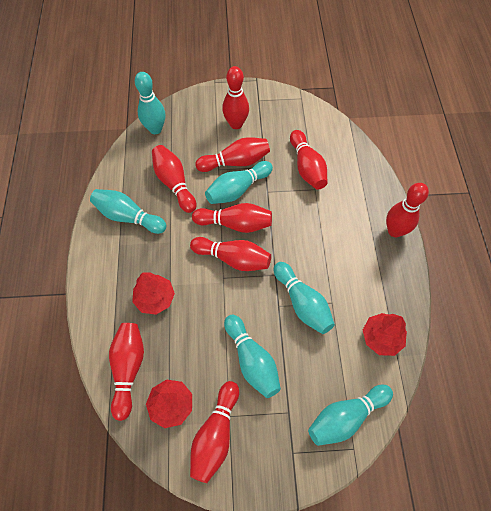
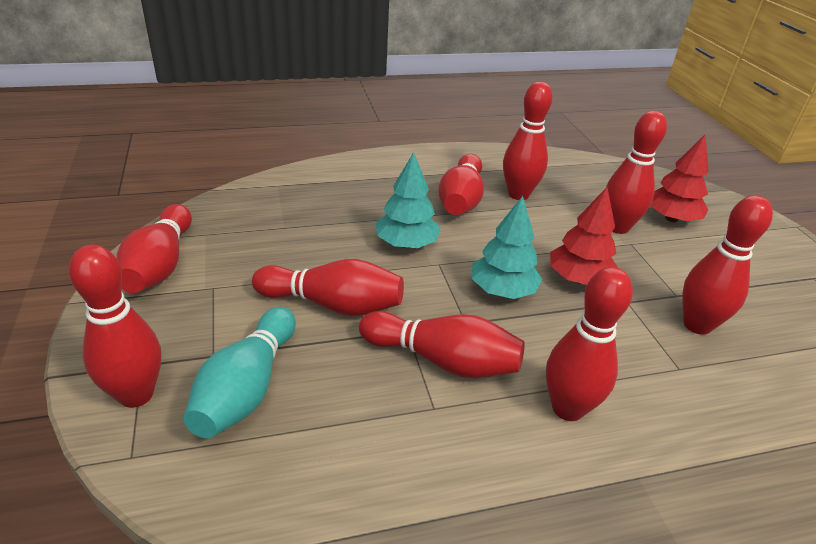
red tree: 3 -> 2
turquoise bowling pin: 6 -> 1
turquoise tree: 0 -> 2

